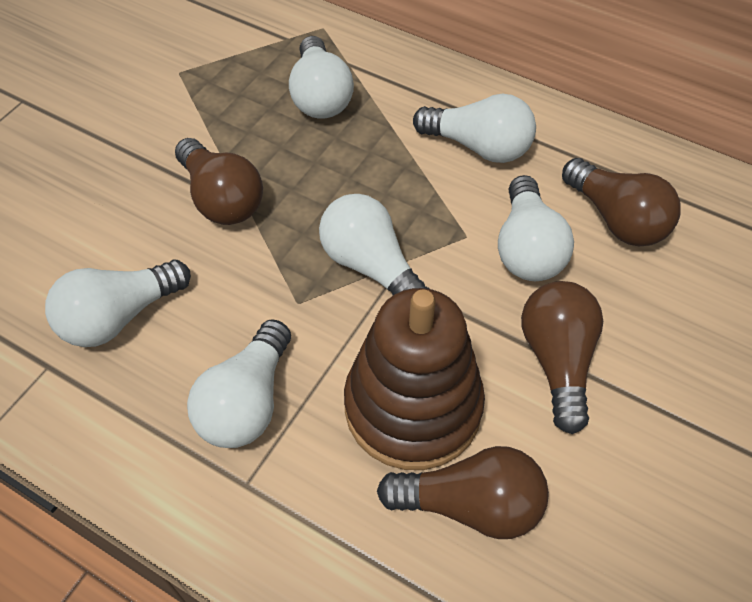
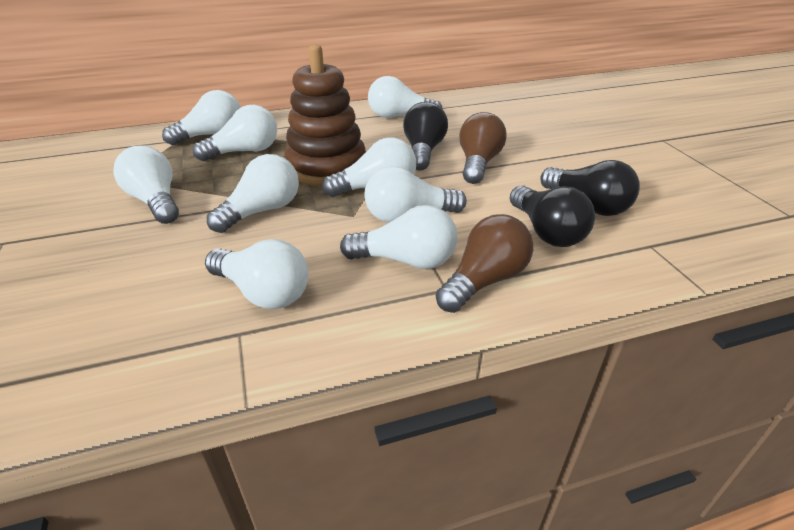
black light bulb: 0 -> 3
brown light bulb: 4 -> 2
white light bulb: 6 -> 9

